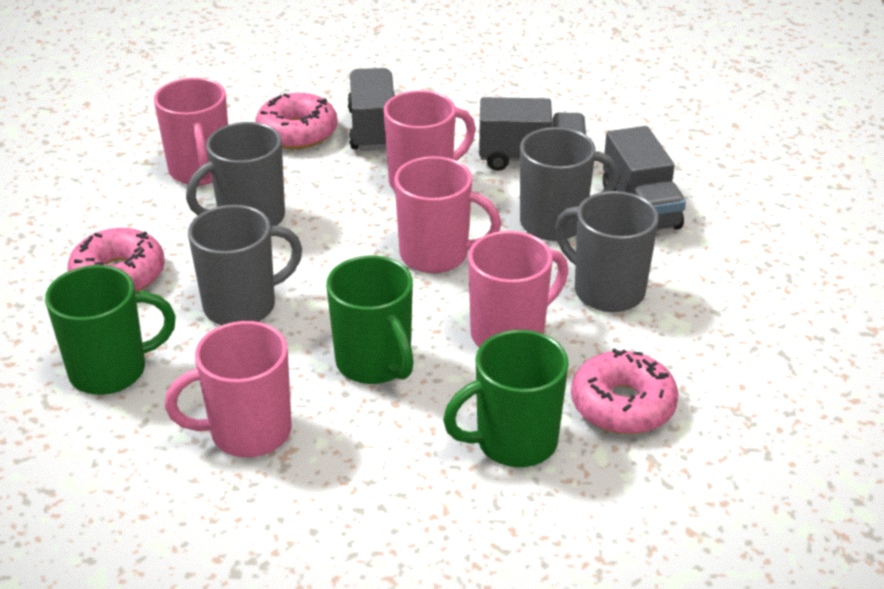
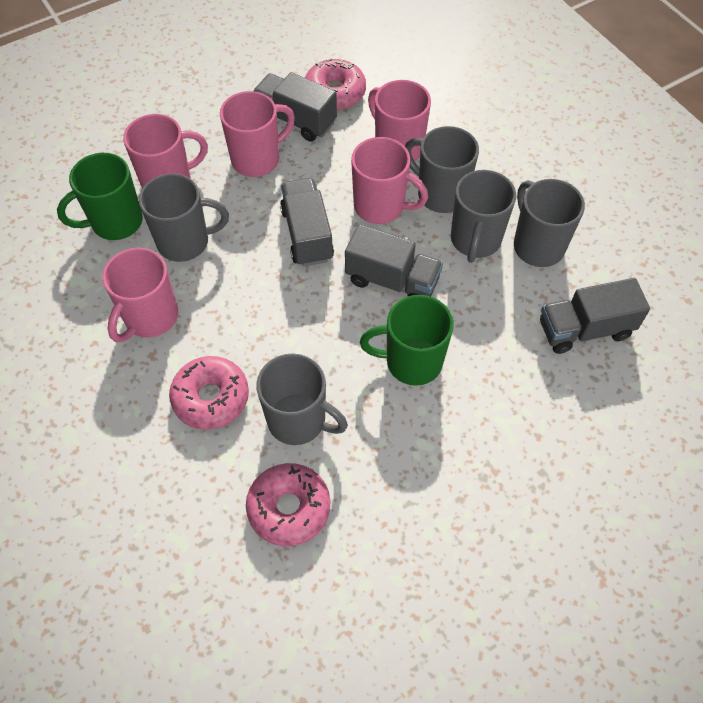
green mug: 3 -> 2
grey mug: 4 -> 5
grey truck: 3 -> 4

